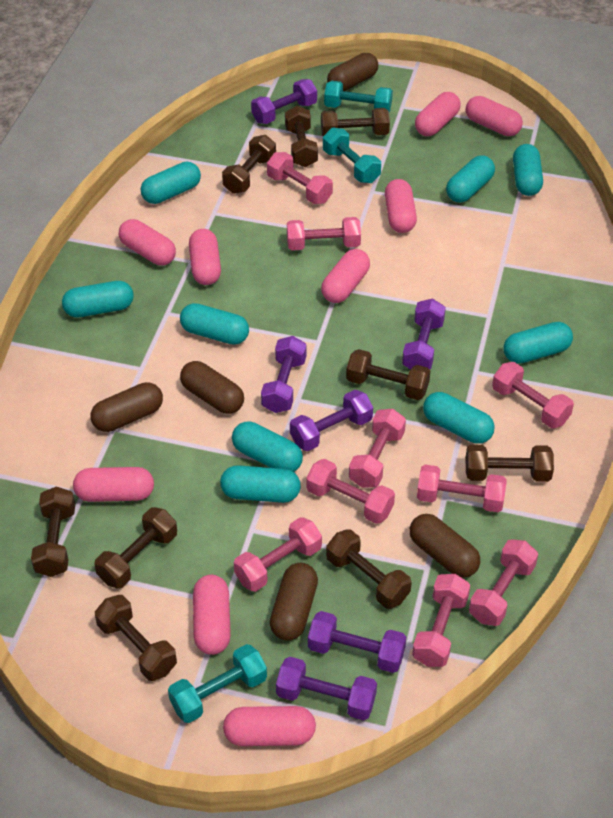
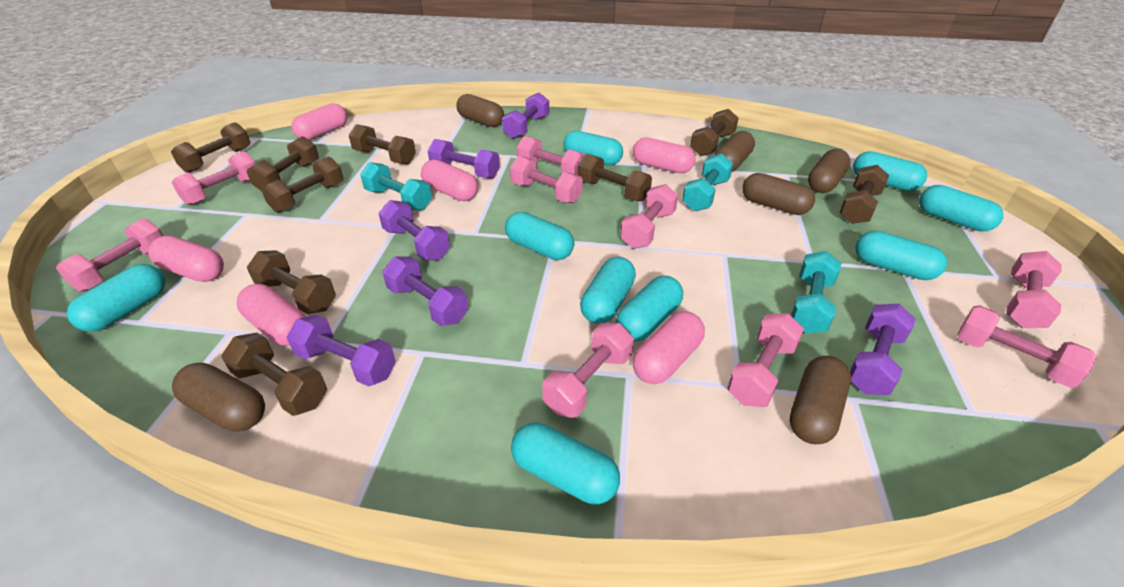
brown capsule: 5 -> 6
pink capsule: 9 -> 6

